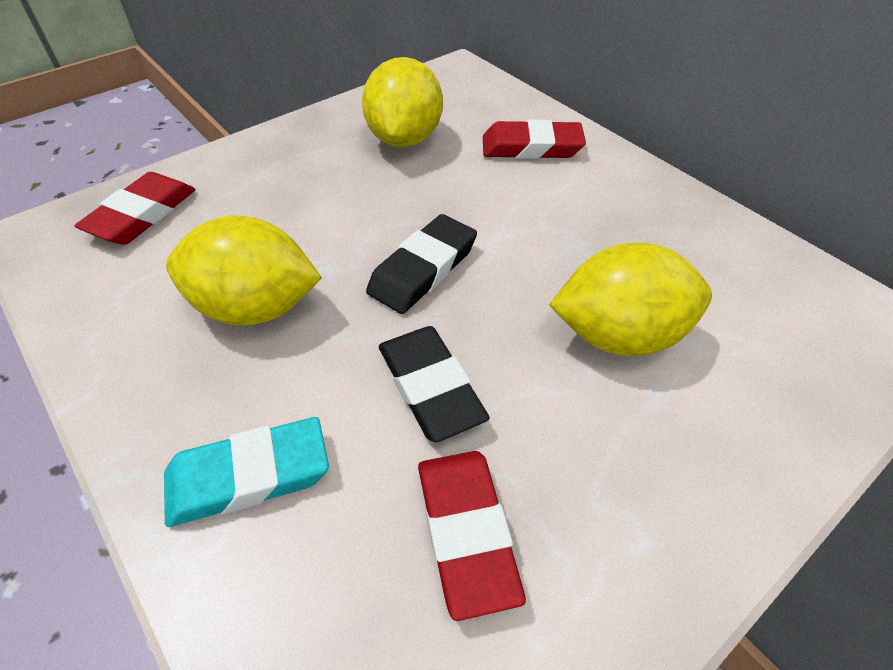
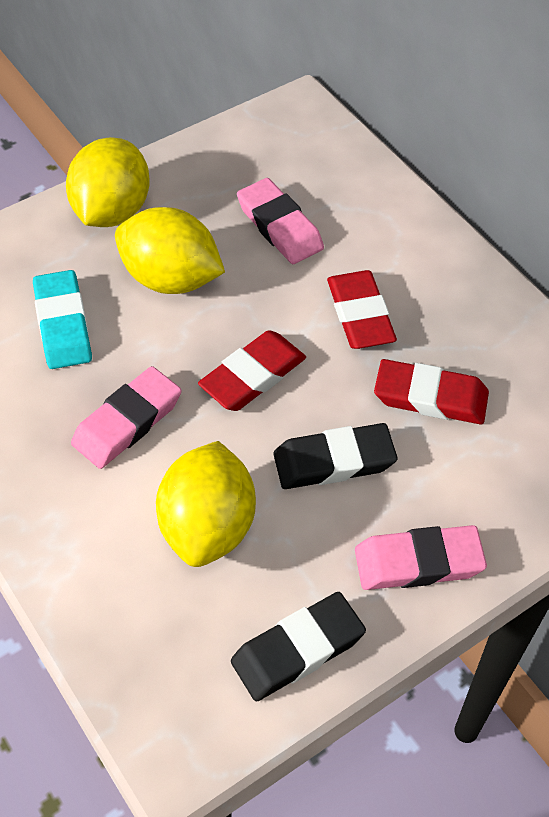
pink eraser: 0 -> 3

